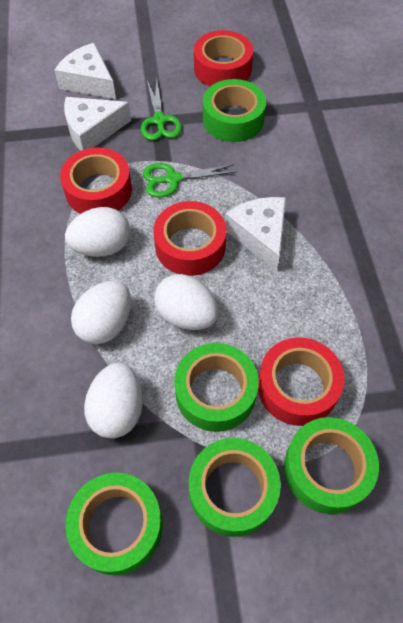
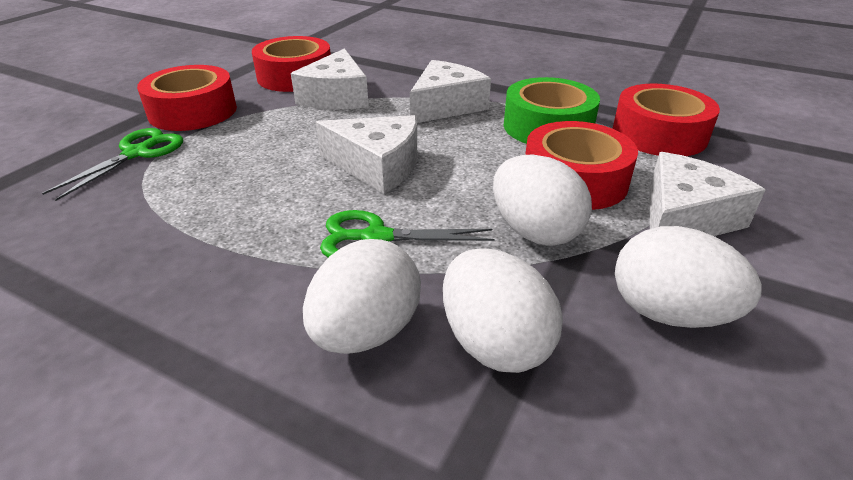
green tape: 5 -> 1
white cheese: 3 -> 4

